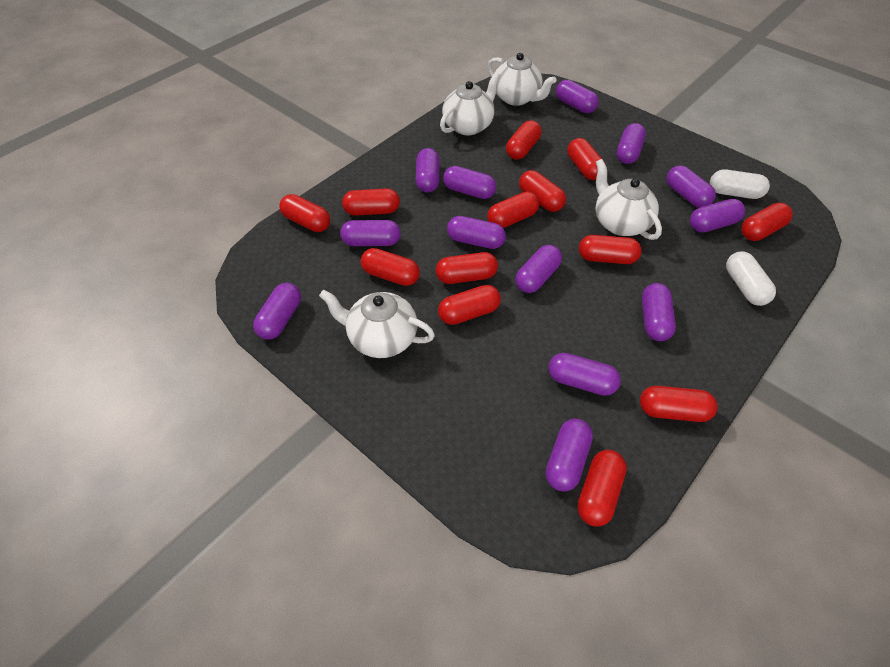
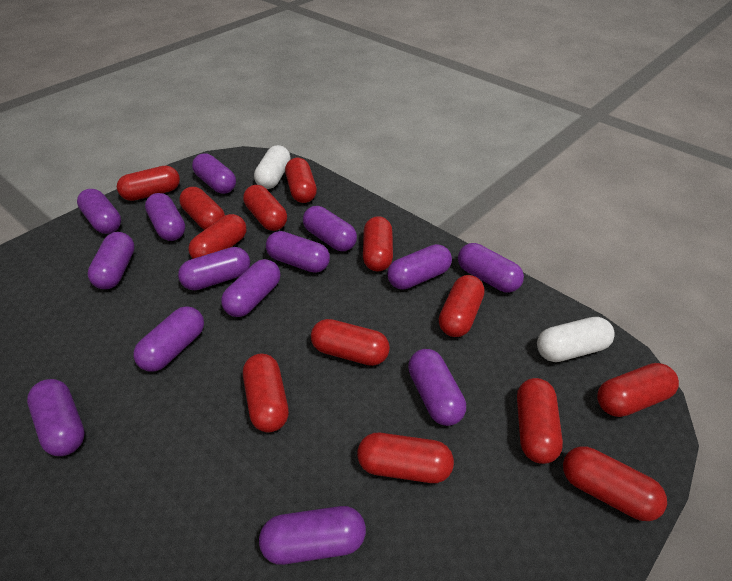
purple capsule: 13 -> 14
white teapot: 4 -> 0

